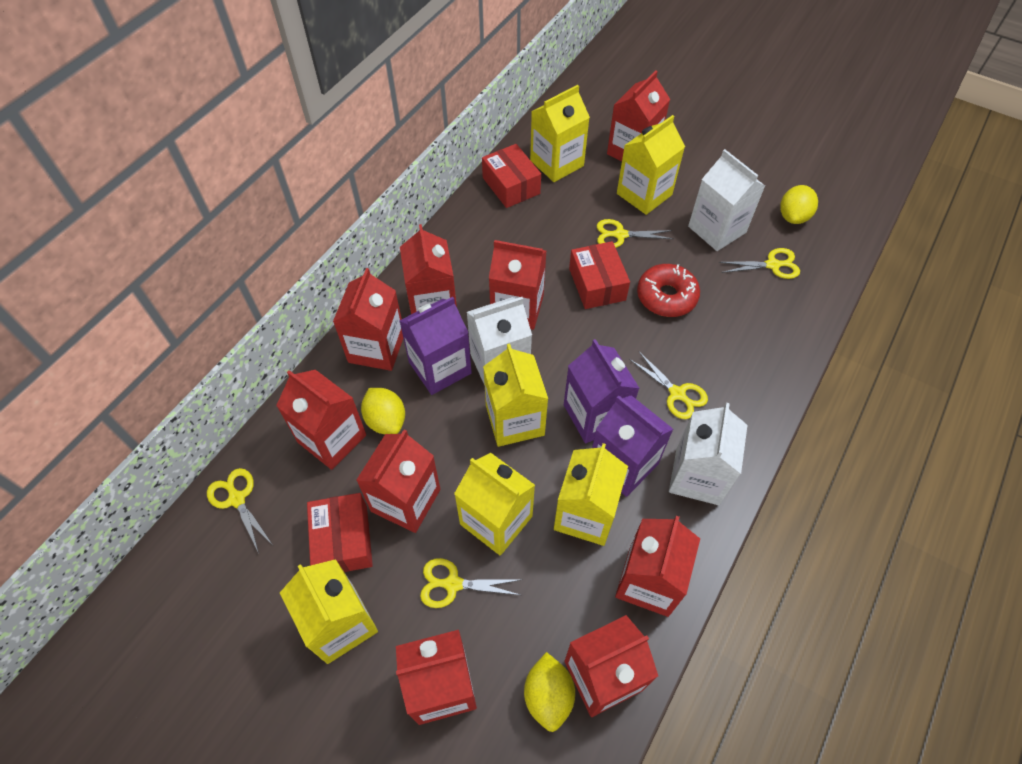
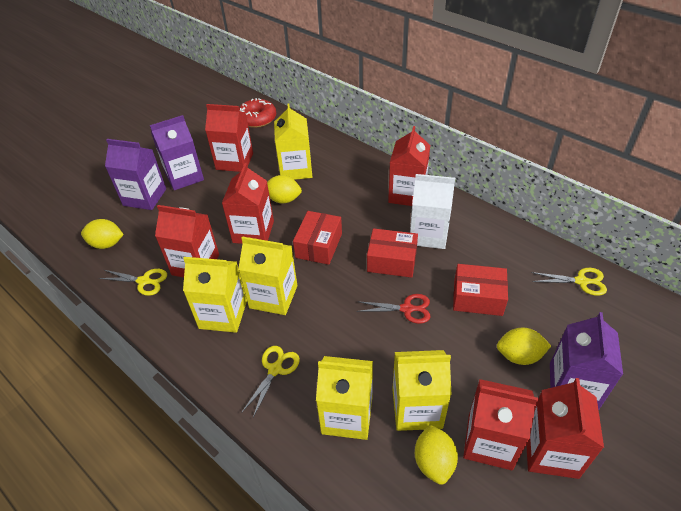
red carton: 9 -> 6
red scissors: 0 -> 1
white carton: 3 -> 1
yellow carton: 6 -> 5
yellow lemon: 3 -> 4
yellow scissors: 5 -> 3

